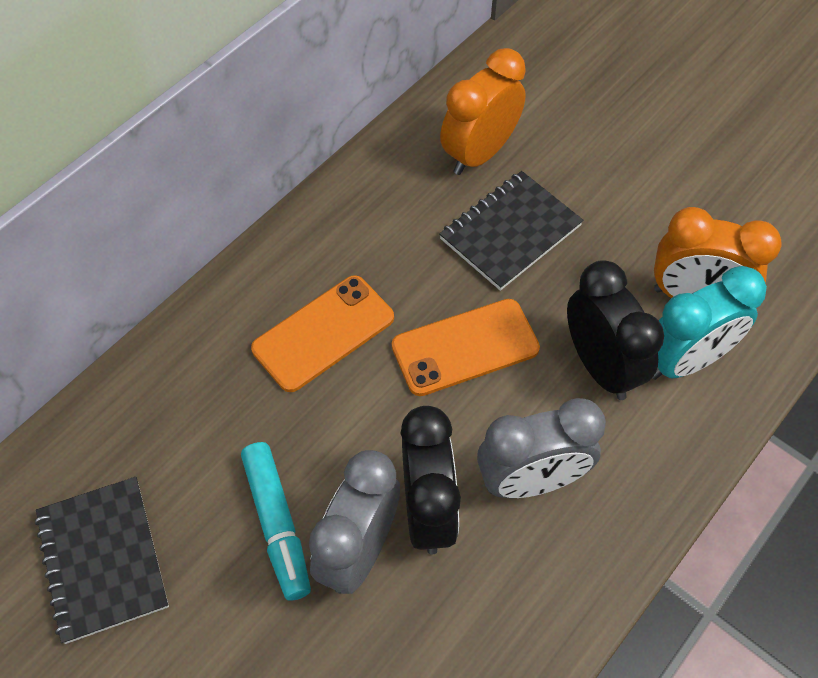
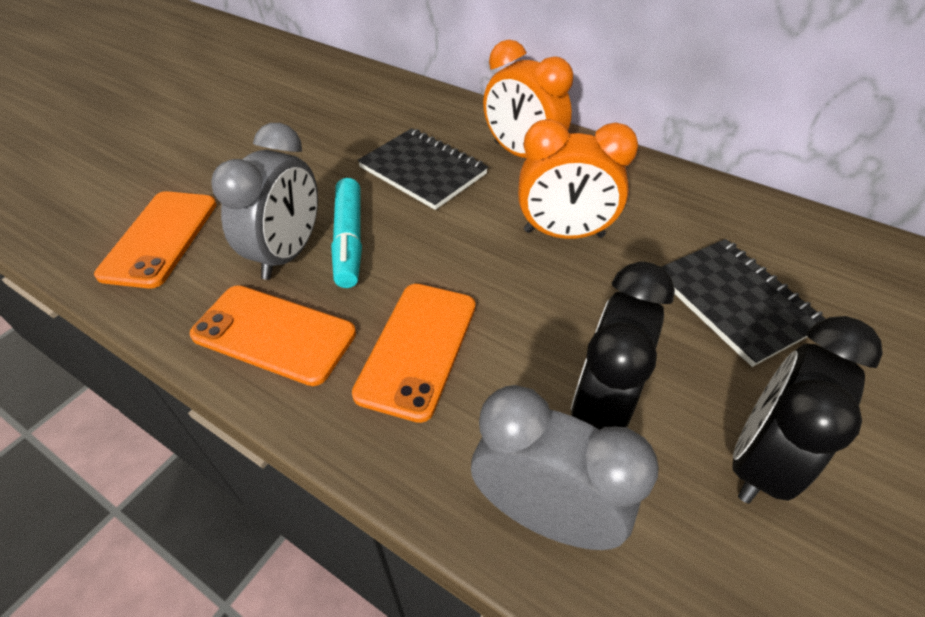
orange phone: 2 -> 3
turquoise clock: 1 -> 0

